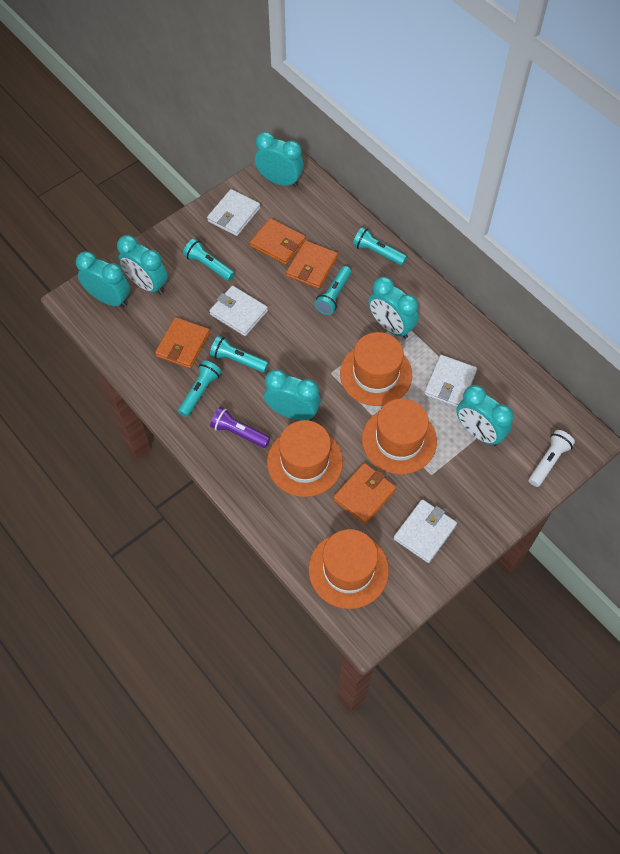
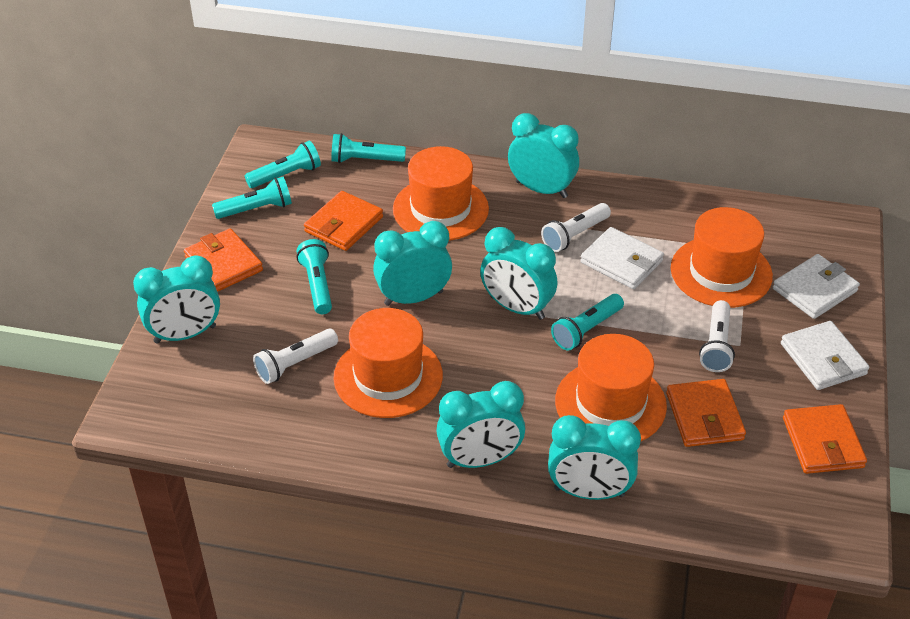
purple flashlight: 1 -> 0
white flashlight: 1 -> 3
white wallet: 4 -> 3

